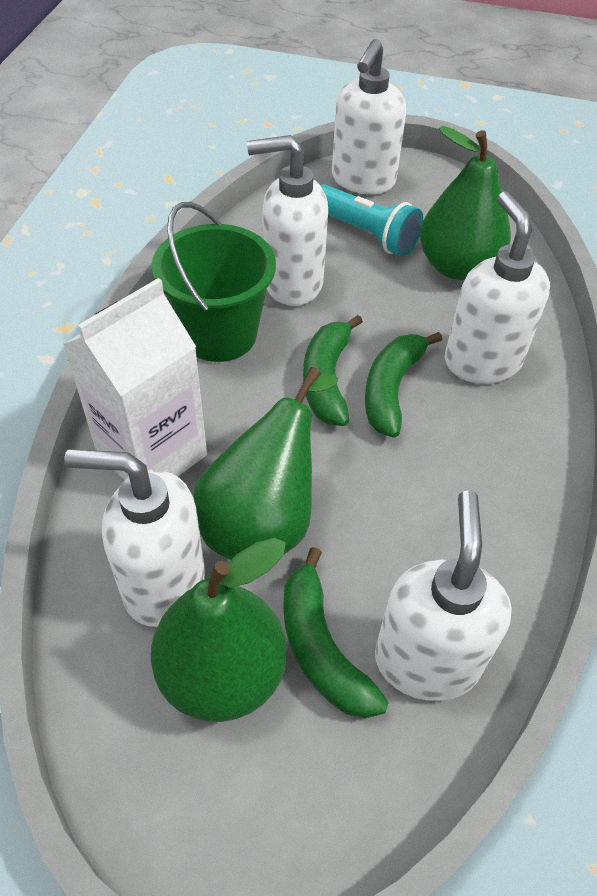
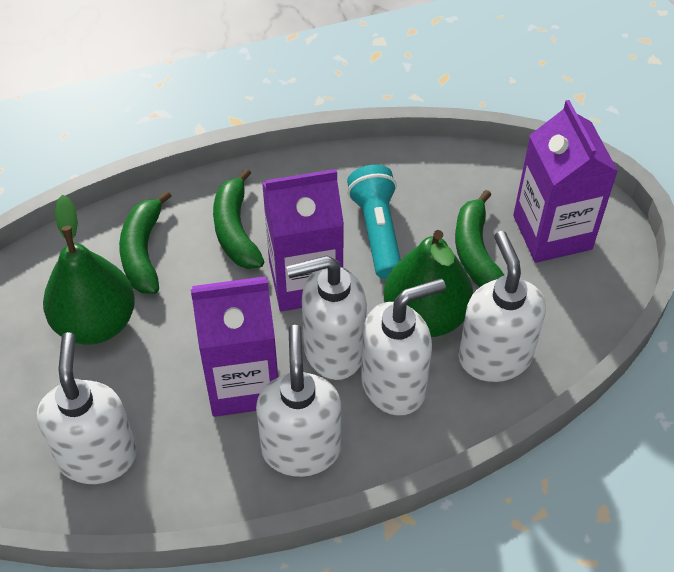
green bucket: 1 -> 0
green pear: 3 -> 2
purple carton: 0 -> 3
white carton: 1 -> 0

